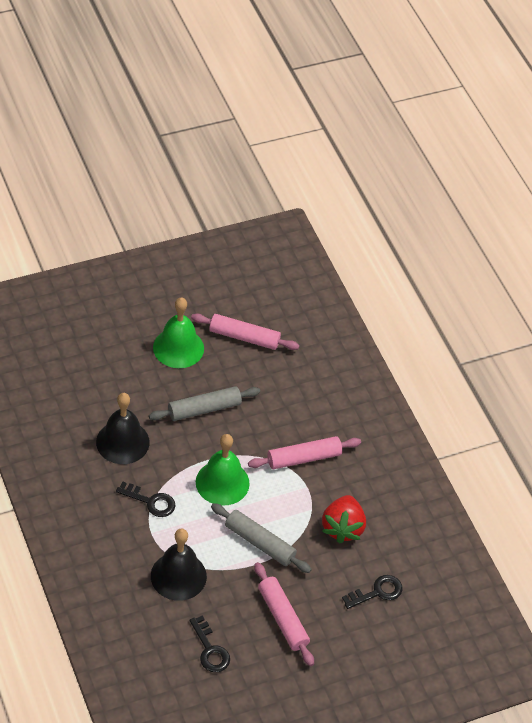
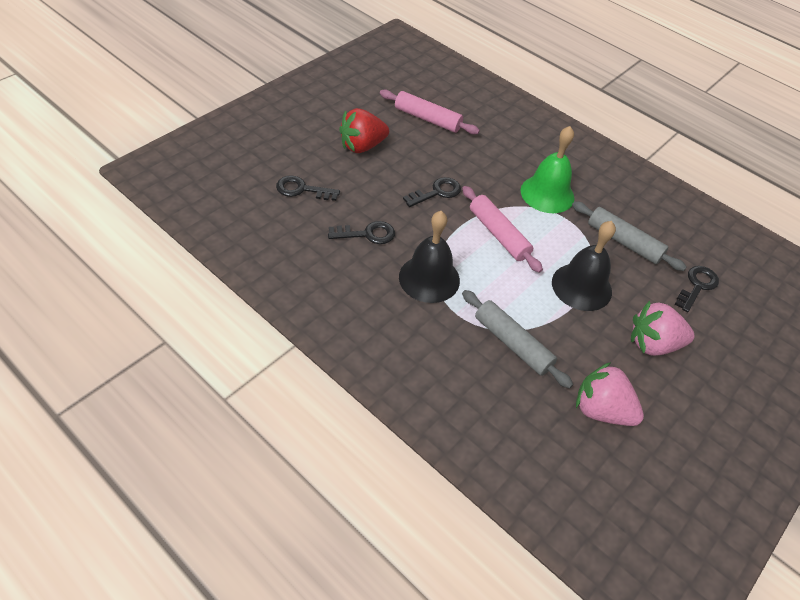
black key: 3 -> 4
green bell: 2 -> 1
pink rolling pin: 3 -> 2
pink strawberry: 0 -> 2

